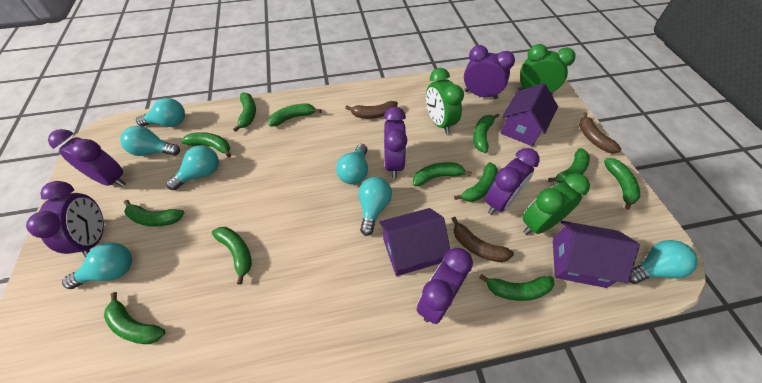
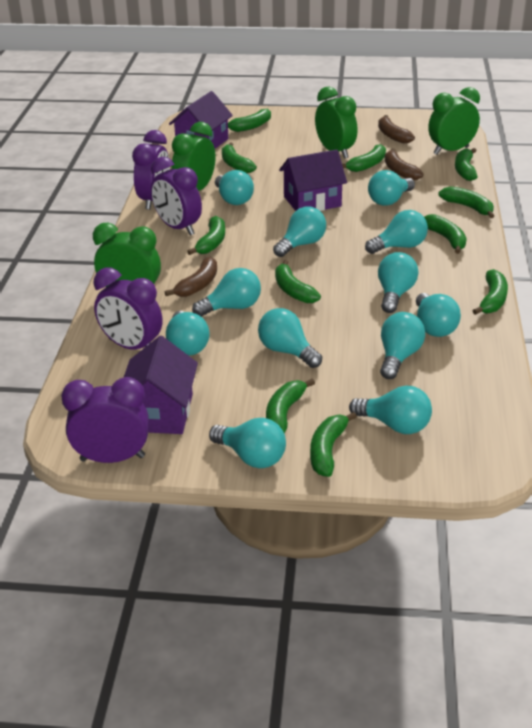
green banana: 12 -> 11
green clock: 3 -> 4
purple clock: 6 -> 4
turquoise light bulb: 7 -> 12

